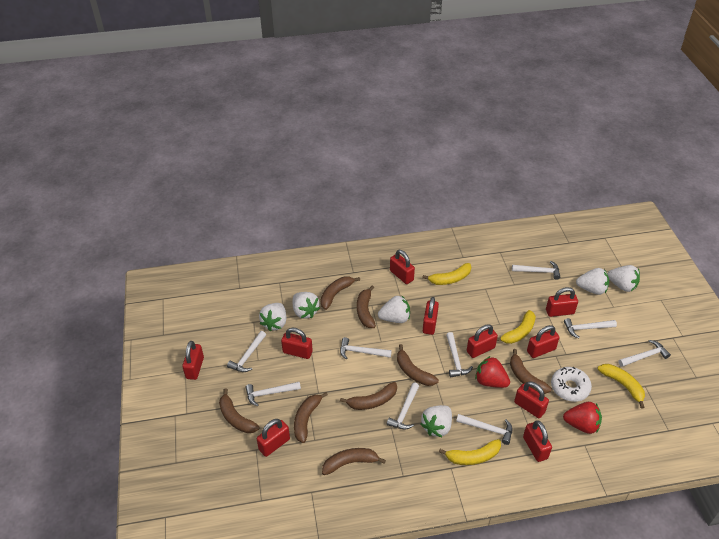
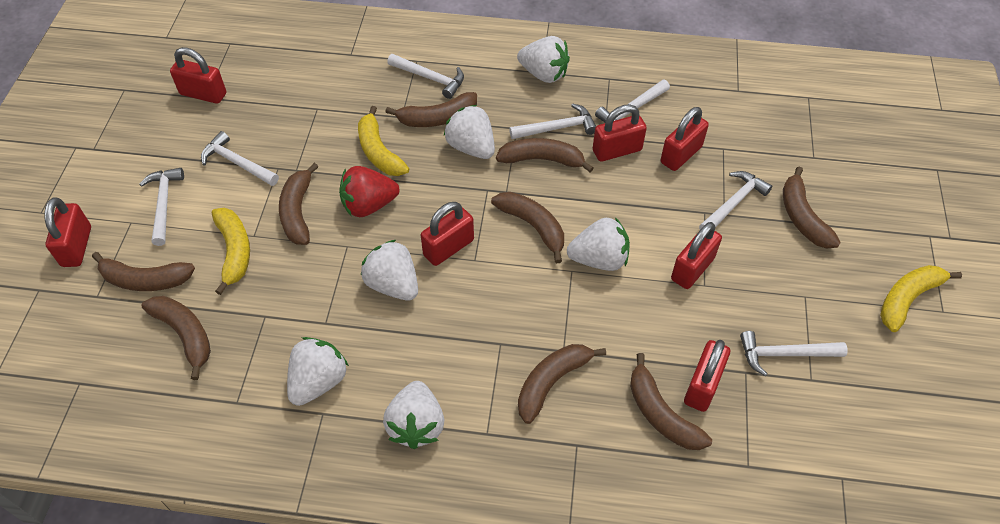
brown banana: 8 -> 9
red padlock: 10 -> 7
red strawberry: 2 -> 1
white donut: 1 -> 0
white hammer: 9 -> 7
yellow banana: 4 -> 3

